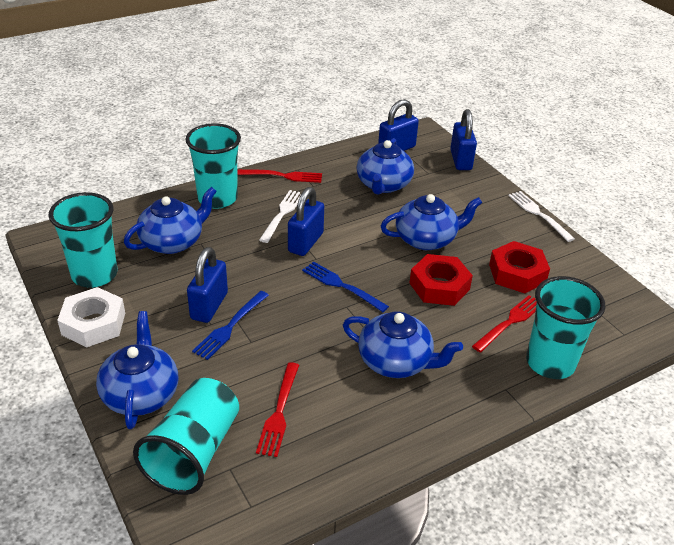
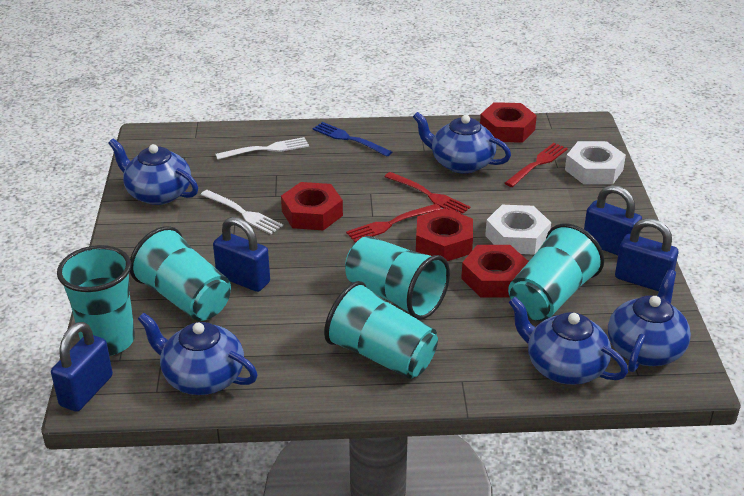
blue fork: 2 -> 1
red nut: 2 -> 4
turquoise cup: 4 -> 5
white nut: 1 -> 2

